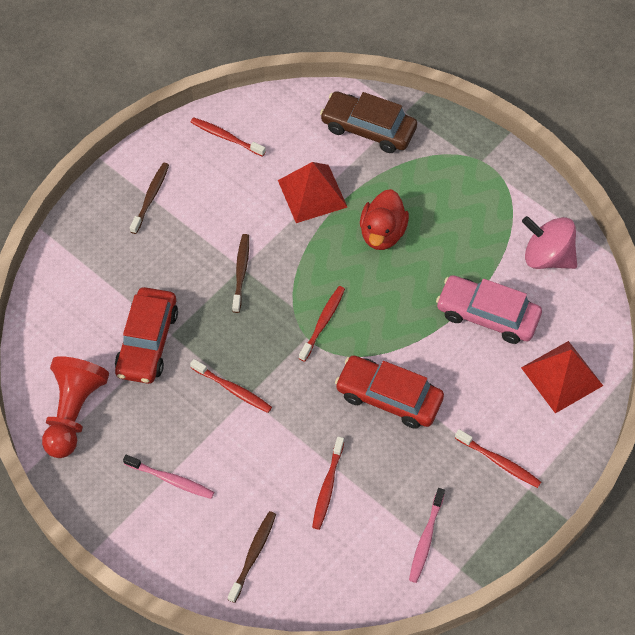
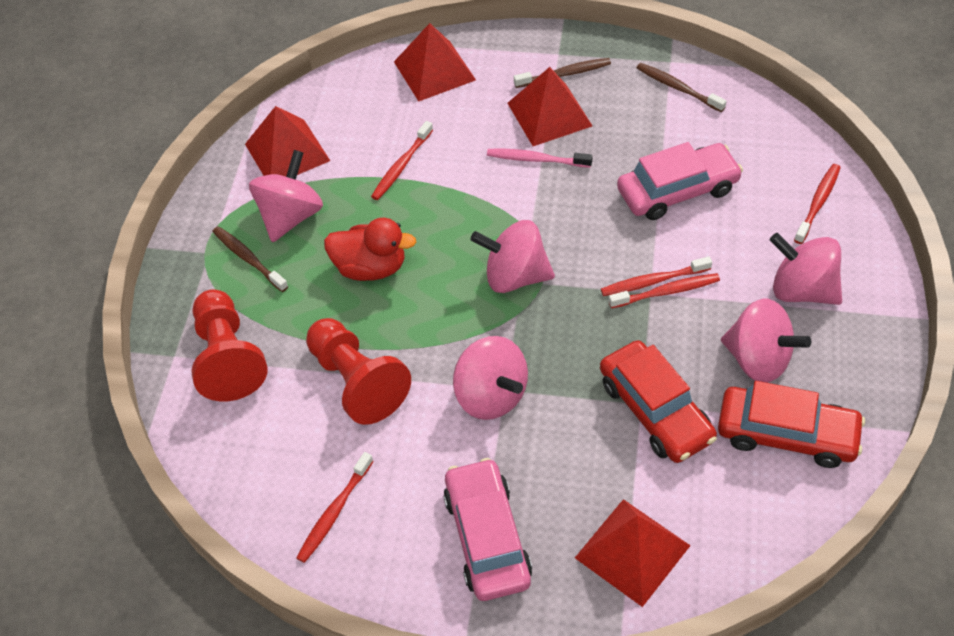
brown car: 1 -> 0
pink car: 1 -> 2
pink spinning top: 1 -> 5
pink toothbrush: 2 -> 1
red pawn: 1 -> 2
red pyramid: 2 -> 4

